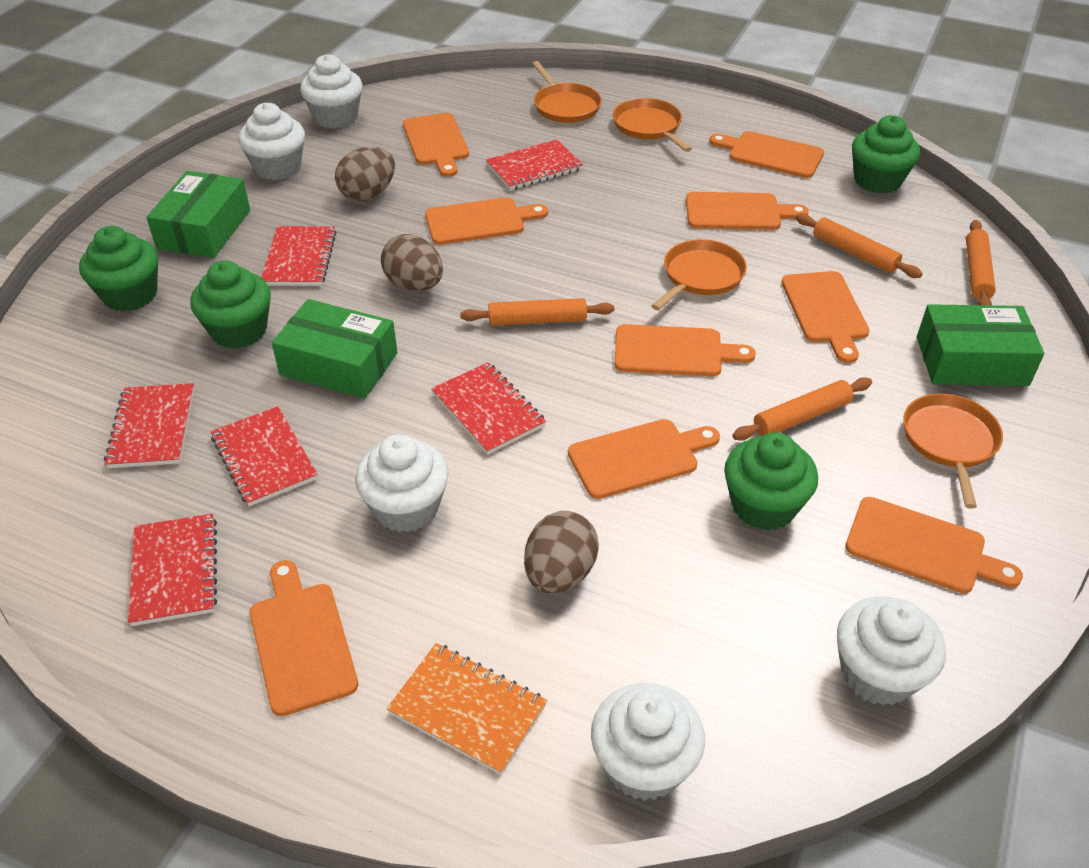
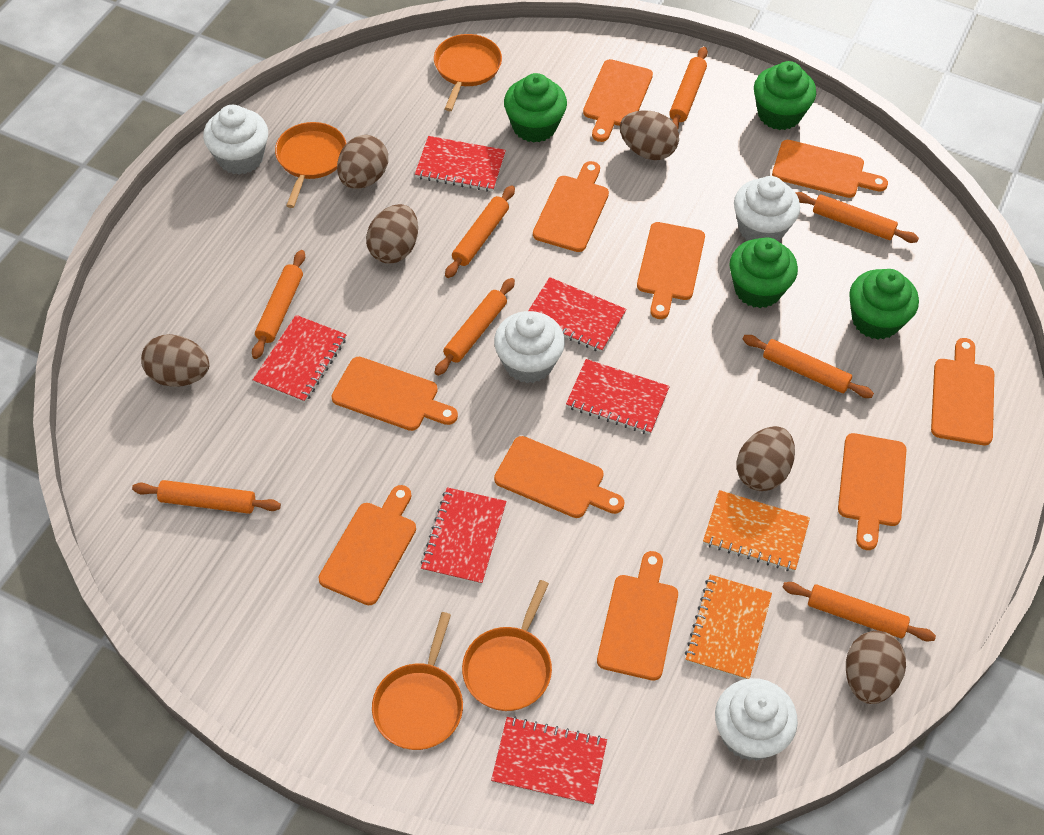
brown egg: 3 -> 6
green box: 3 -> 0
orange cutting board: 9 -> 10
orange notebook: 1 -> 2
orange rolling pin: 4 -> 8
white cupcake: 5 -> 4

